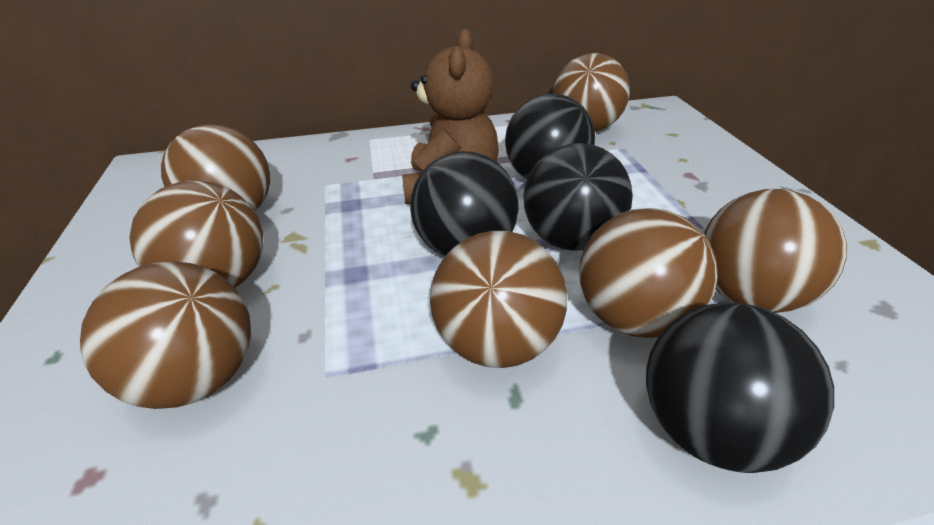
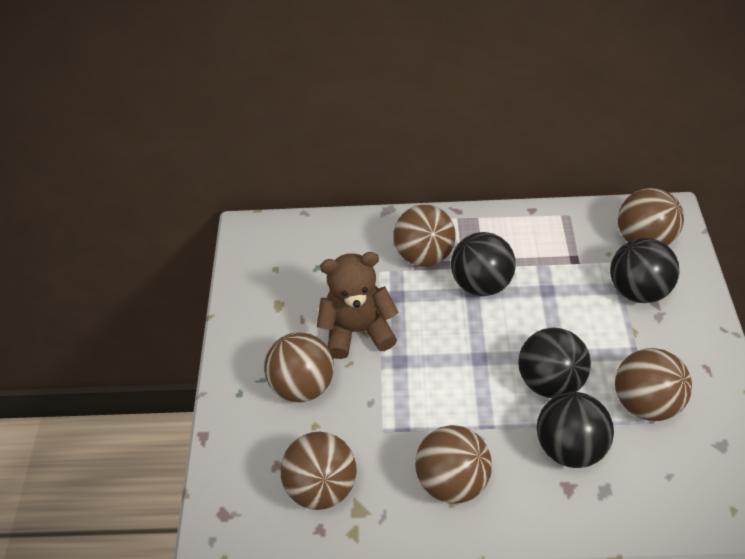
brown ball: 7 -> 6

